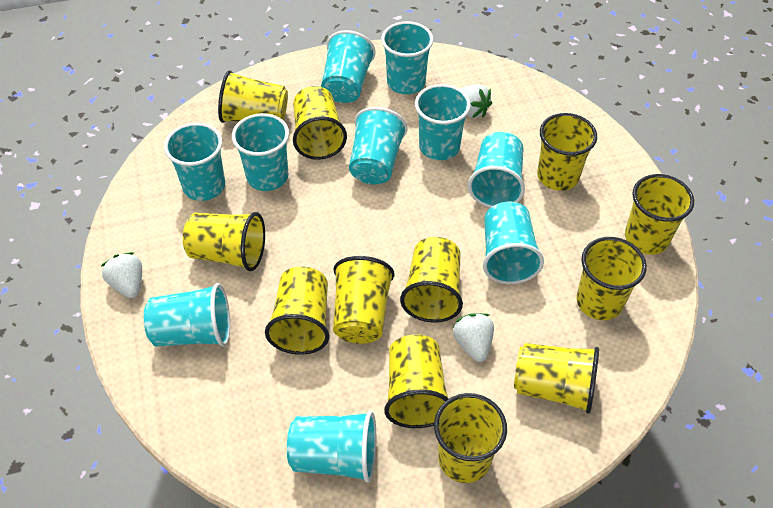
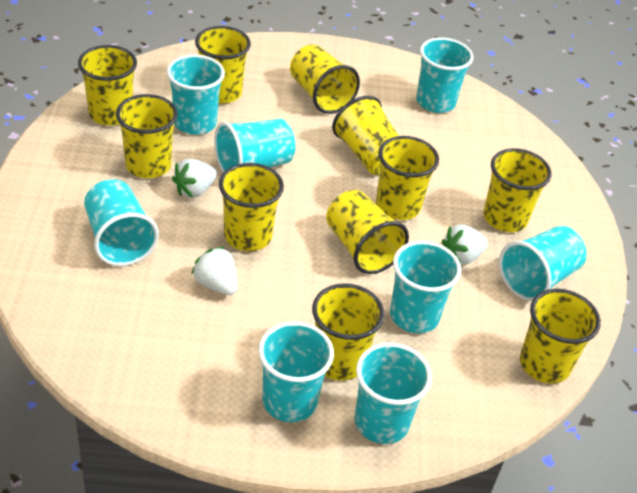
turquoise cup: 10 -> 8
yellow cup: 12 -> 11

